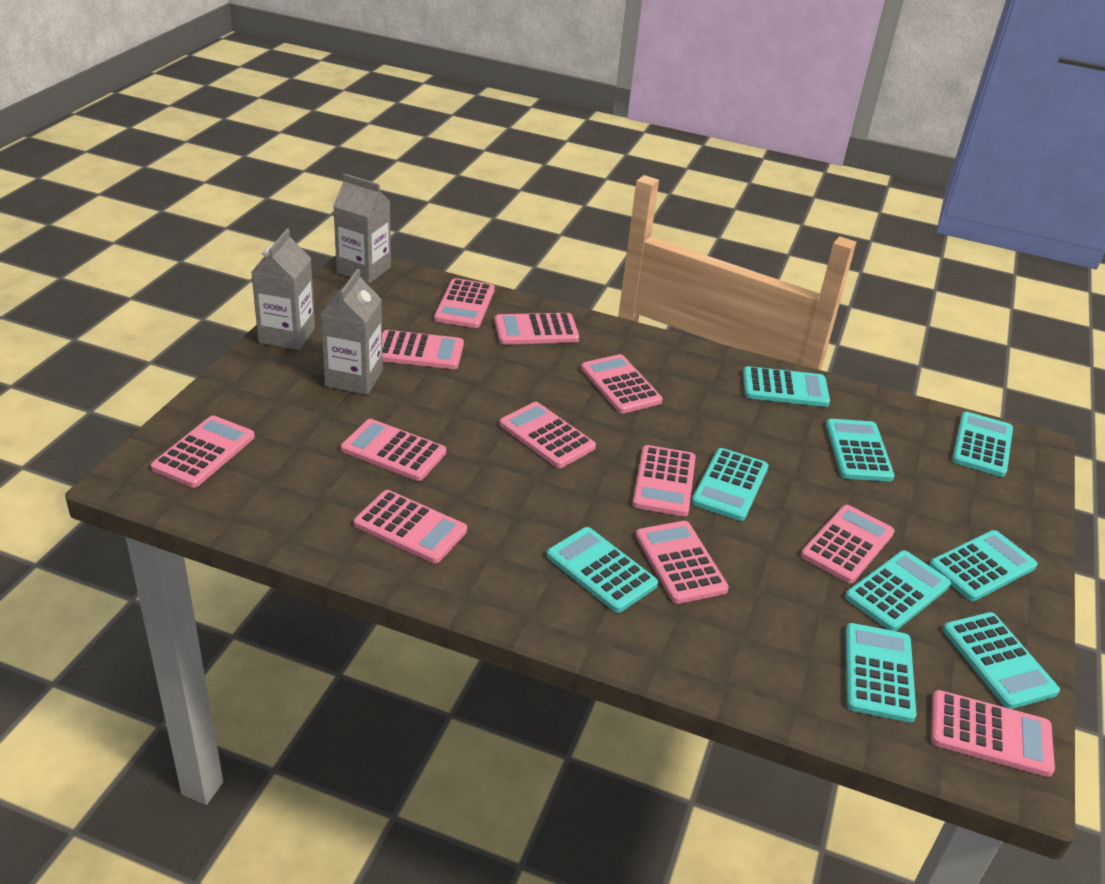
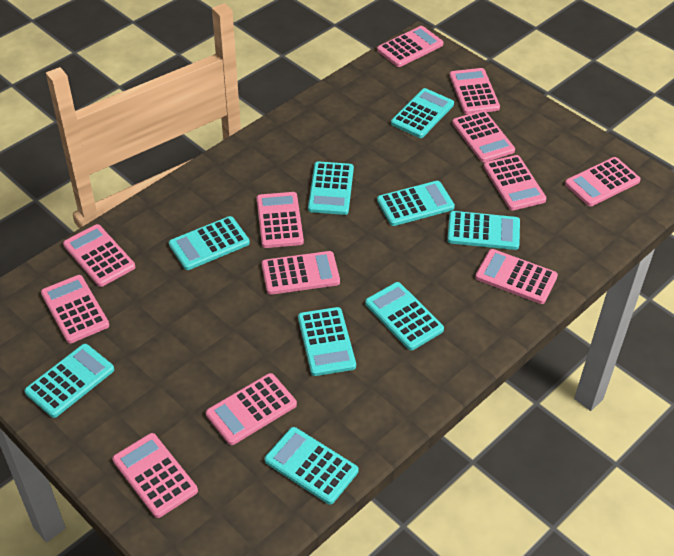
grey carton: 3 -> 0

